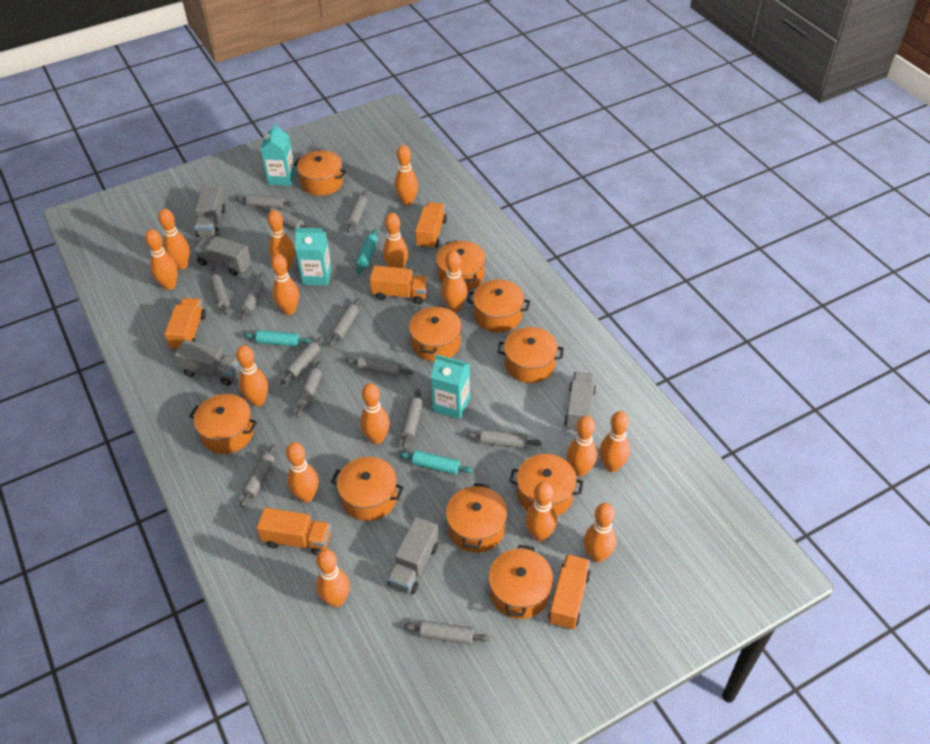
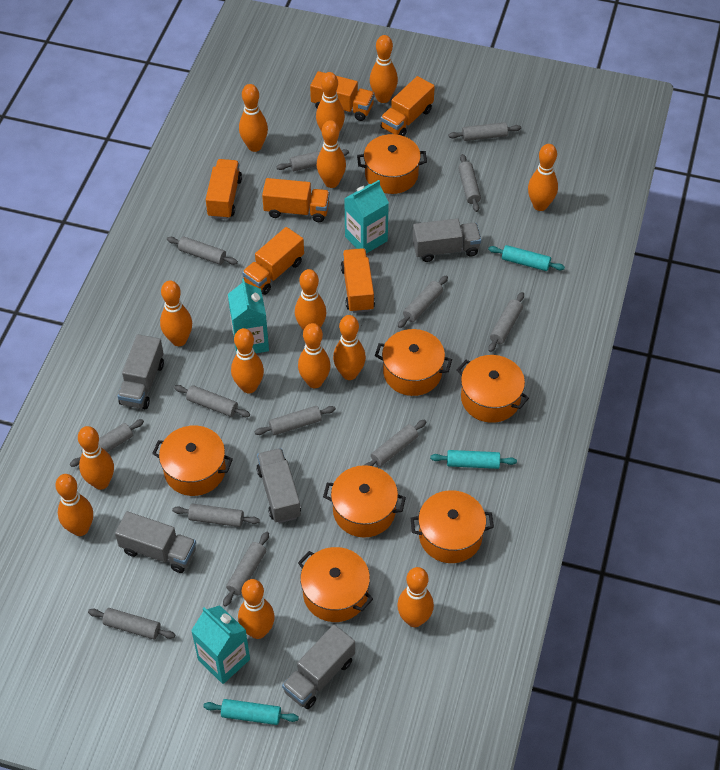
orange bowling pin: 15 -> 14
orange pot: 10 -> 7
orange truck: 5 -> 6

